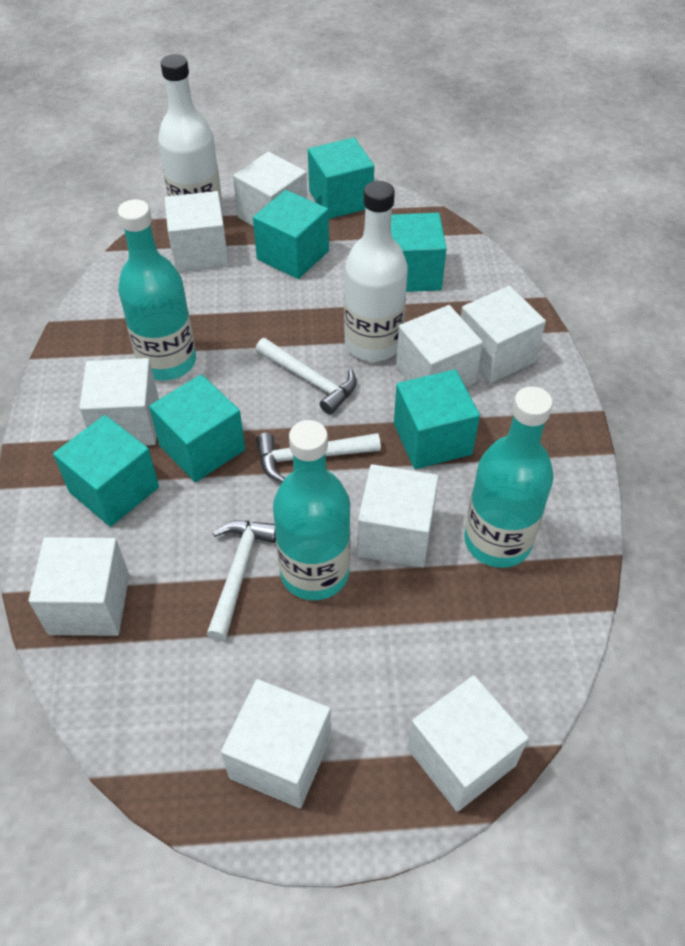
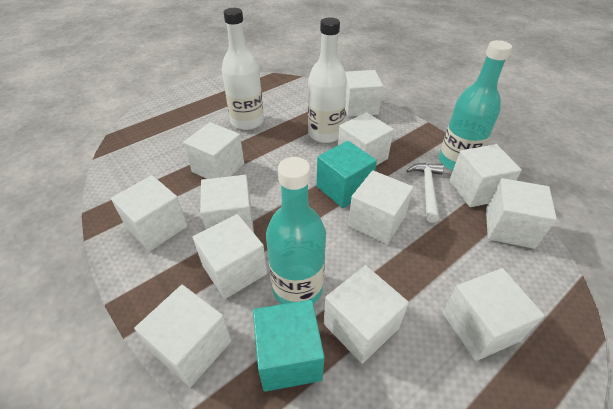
turquoise bottle: 3 -> 2
turquoise cube: 6 -> 2
white cube: 9 -> 12
white hammer: 3 -> 1

